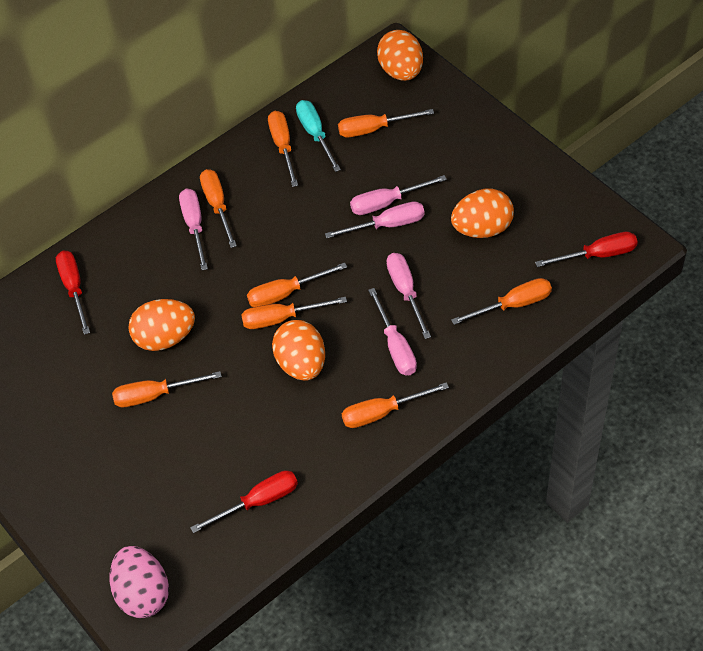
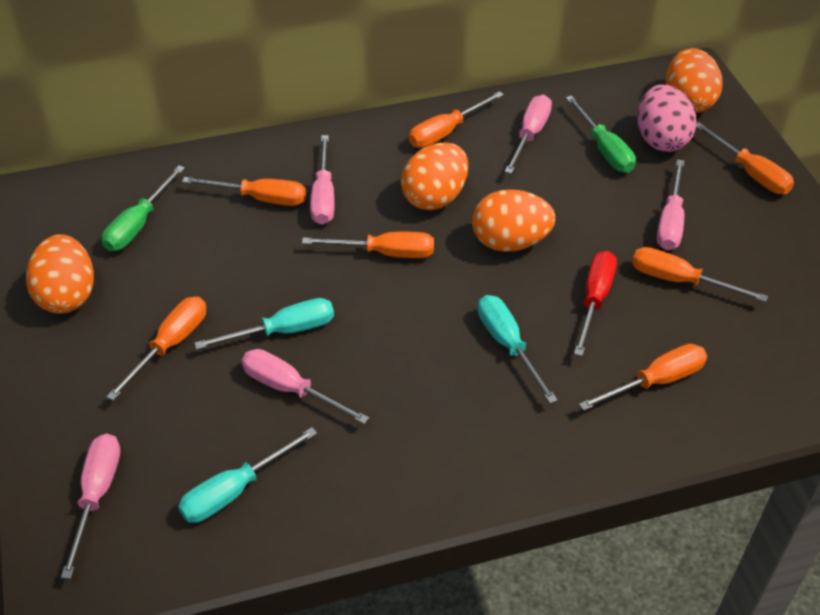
green screwdriver: 0 -> 2
orange screwdriver: 8 -> 7
red screwdriver: 3 -> 1
turquoise screwdriver: 1 -> 3

